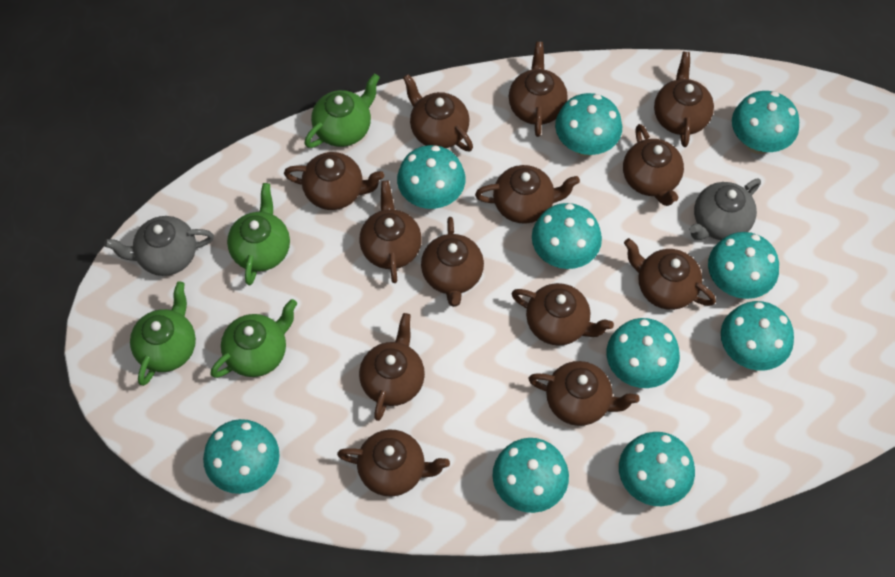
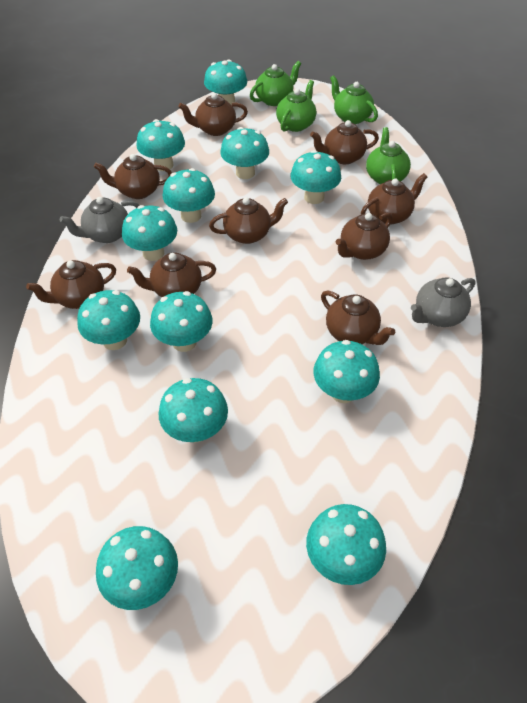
brown teapot: 13 -> 9
turquoise mushroom: 10 -> 12

